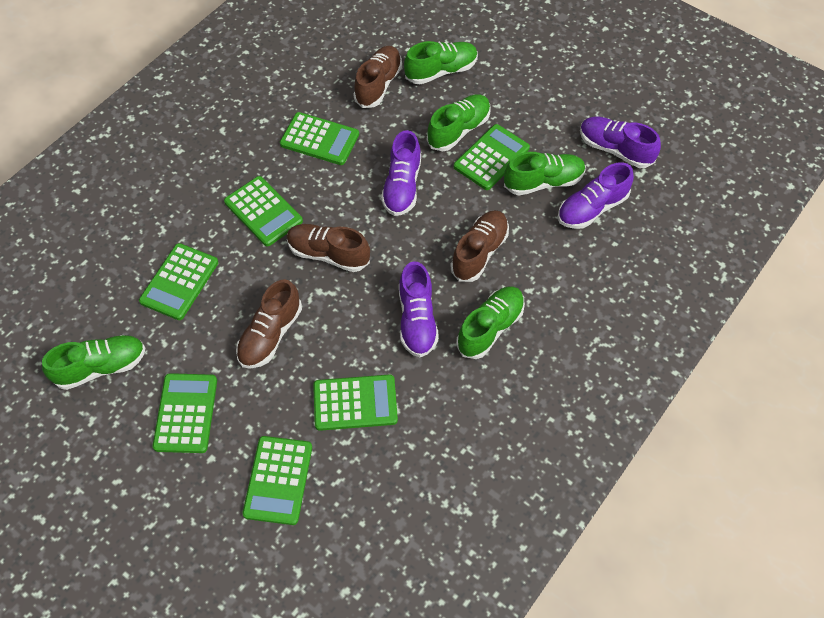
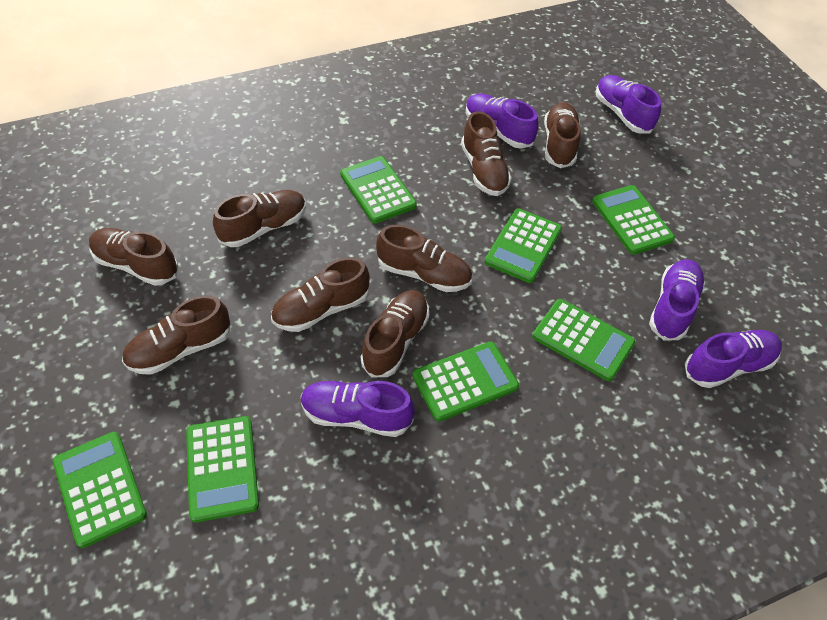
brown shoe: 4 -> 8
green shoe: 5 -> 0
purple shoe: 4 -> 5

